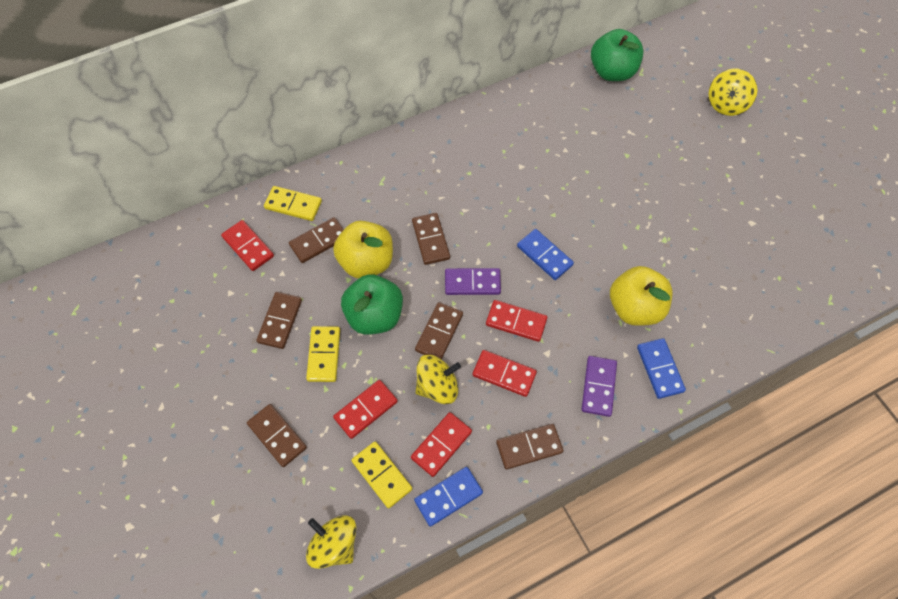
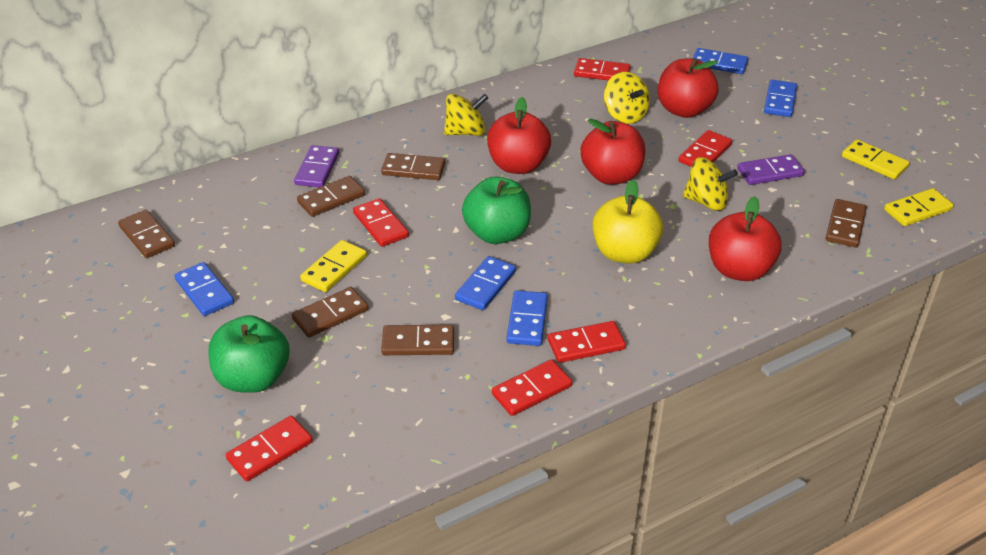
blue domino: 3 -> 5
red apple: 0 -> 4
red domino: 5 -> 6
yellow apple: 2 -> 1

